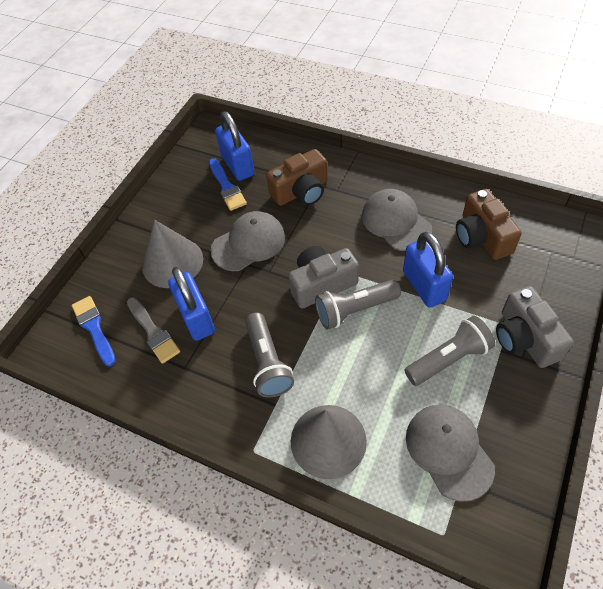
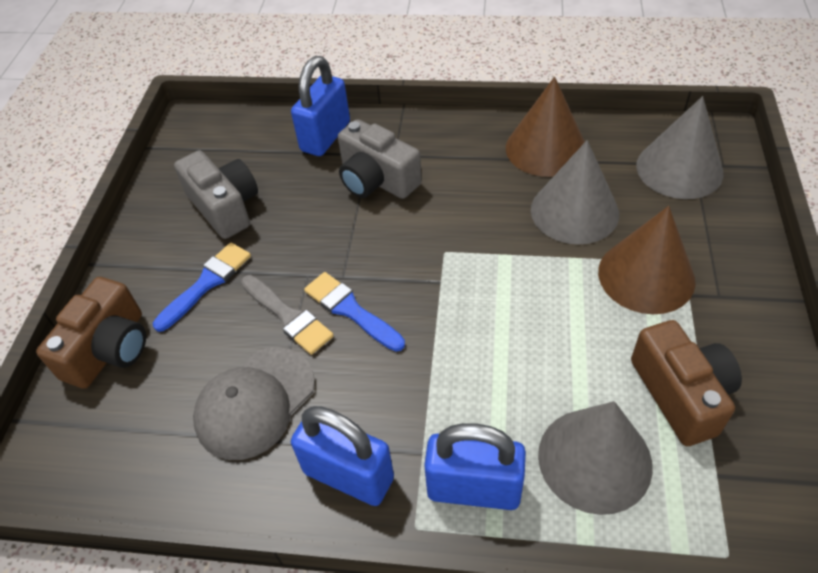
brown cone: 0 -> 2
grey cap: 3 -> 1
grey cone: 2 -> 3
grey flashlight: 3 -> 0

